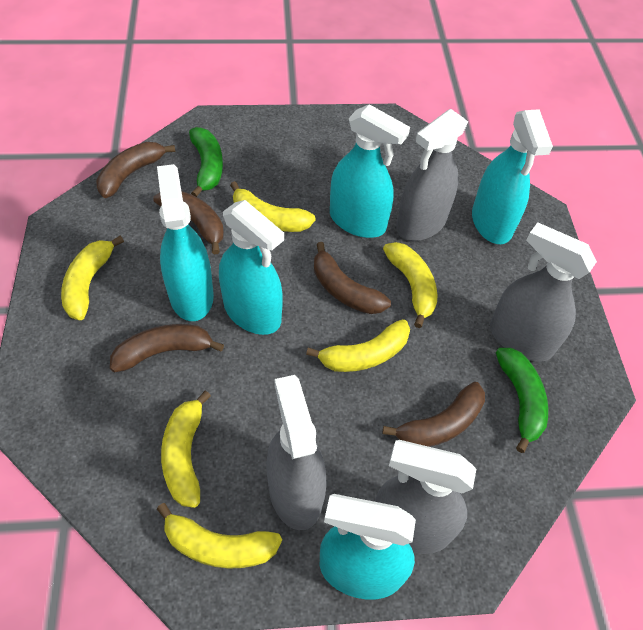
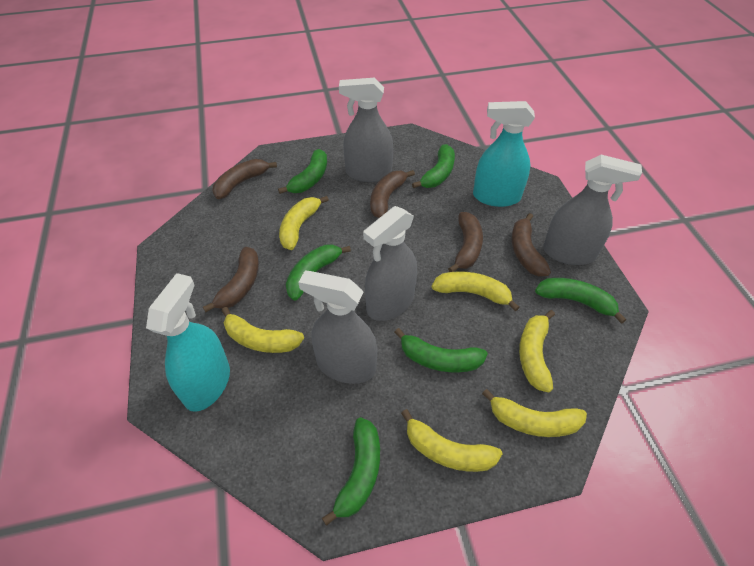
green banana: 2 -> 6
turquoise spray bottle: 5 -> 2

